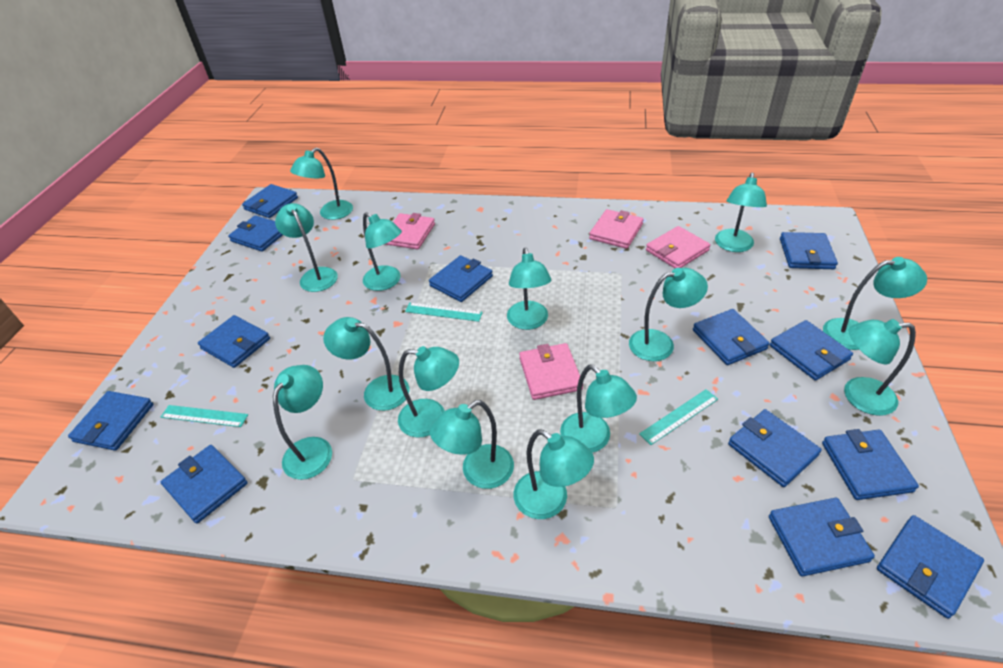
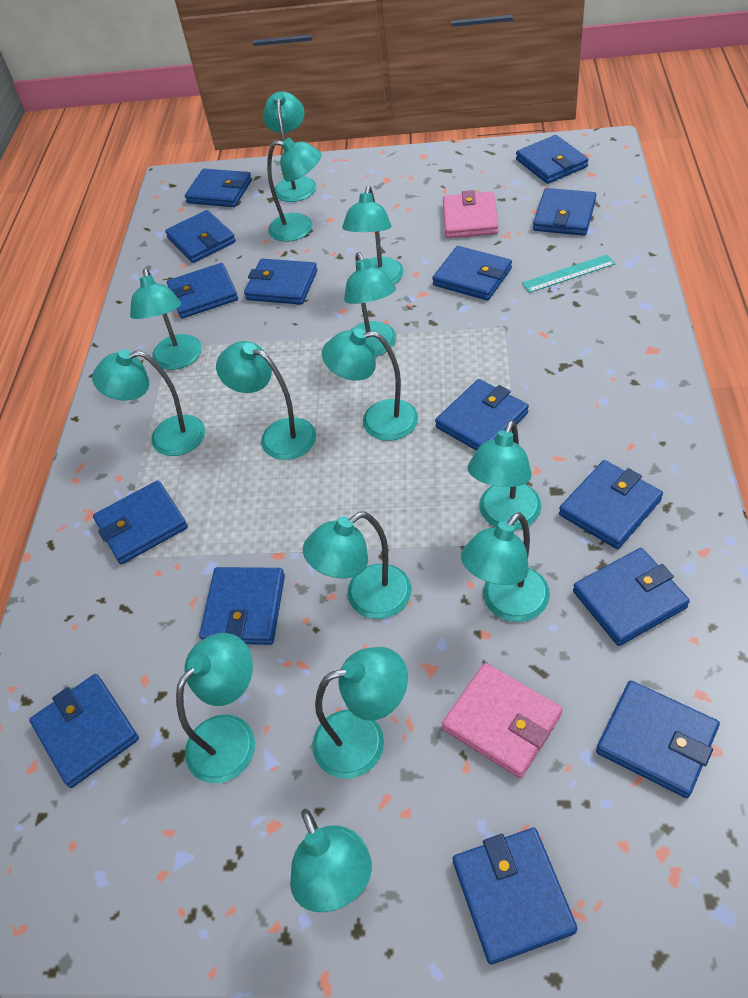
blue wallet: 13 -> 15
pink wallet: 4 -> 2
turquoise ruler: 3 -> 1

